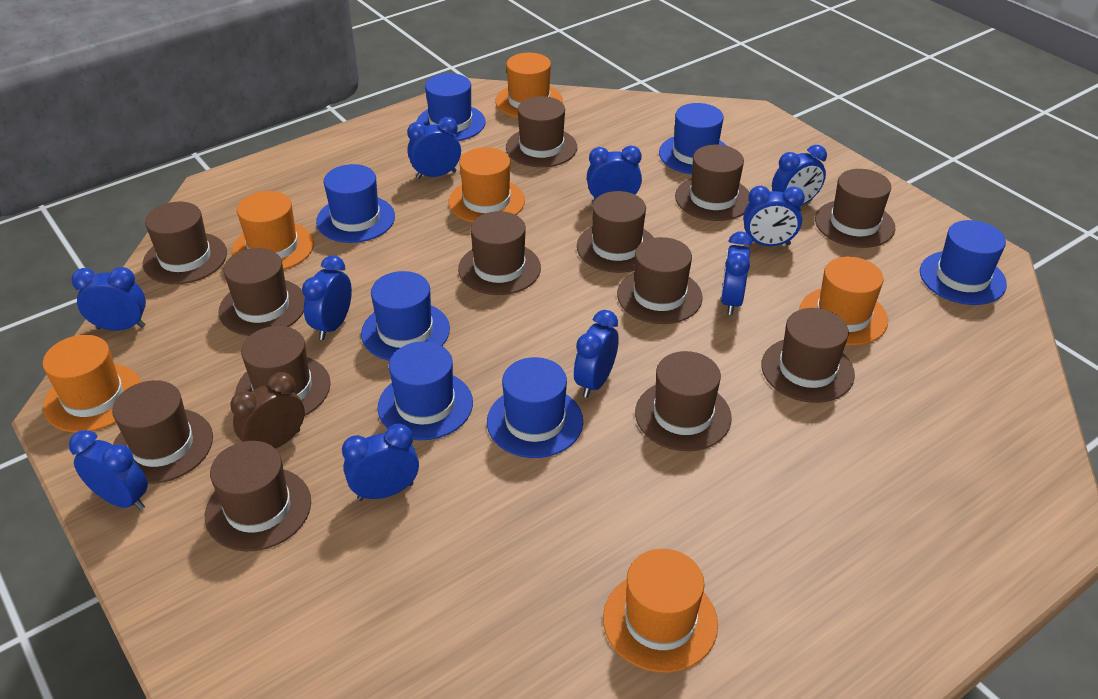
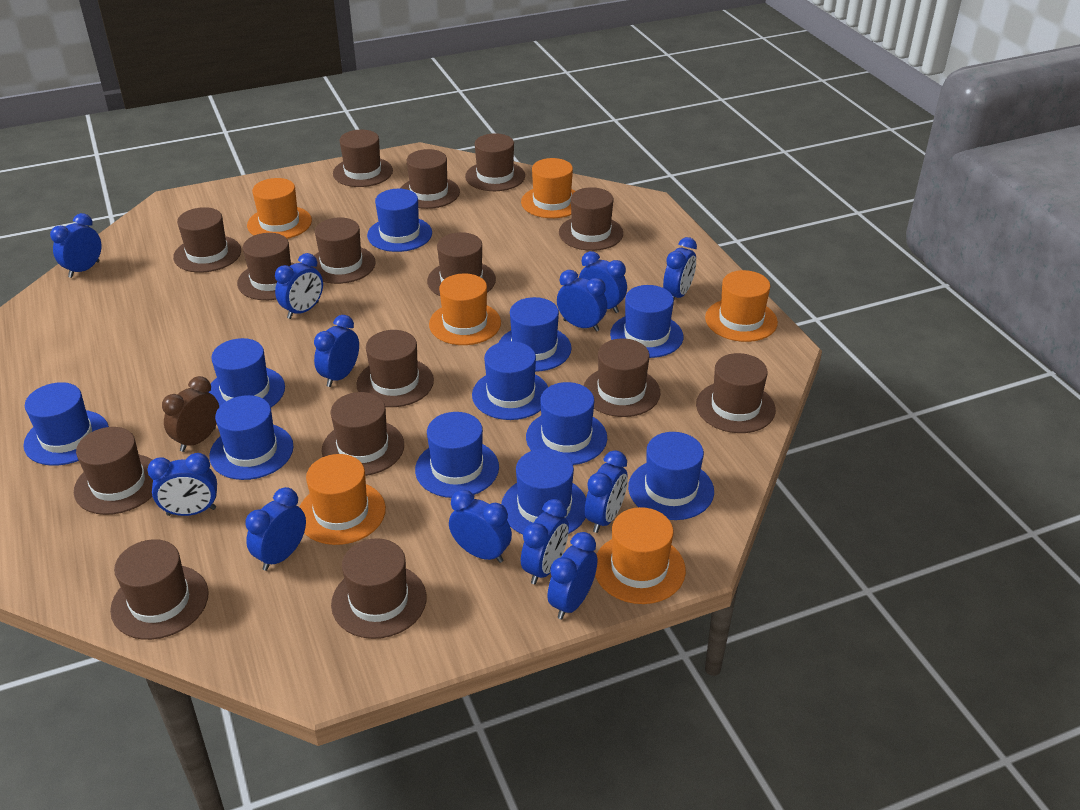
blue clock: 10 -> 12
blue hat: 7 -> 11
brown hat: 13 -> 15

